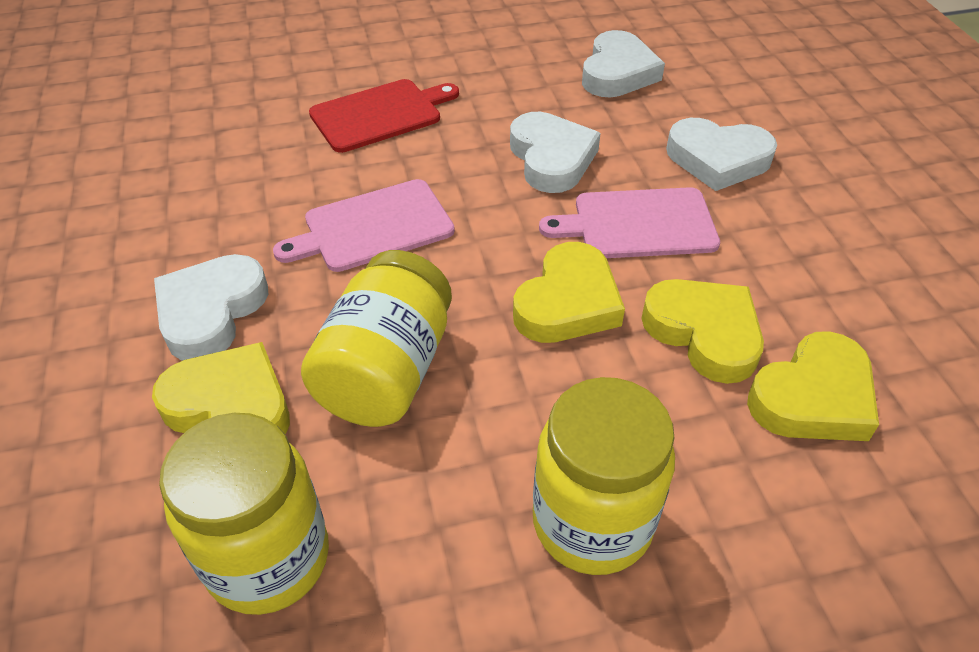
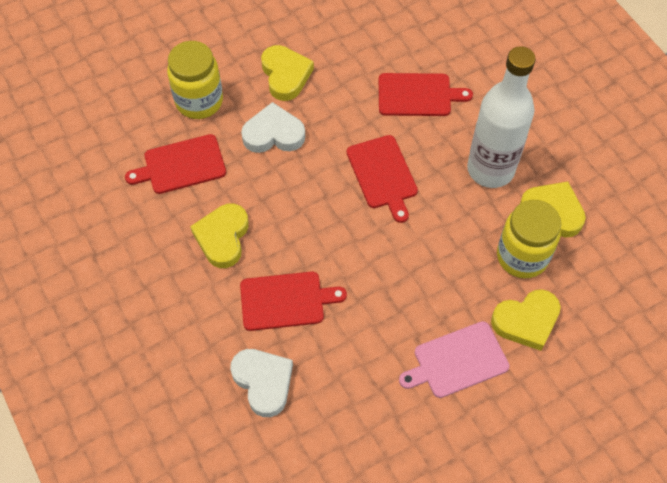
pink cutting board: 2 -> 1
red cutting board: 1 -> 4
white bottle: 0 -> 1
white heart: 4 -> 2
yellow jar: 3 -> 2

